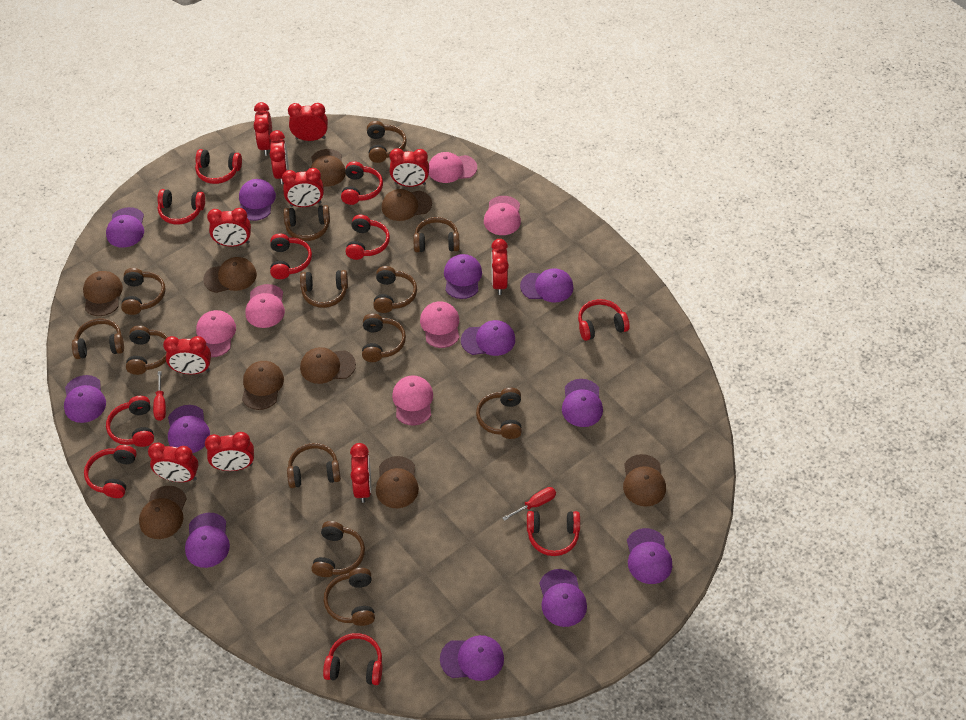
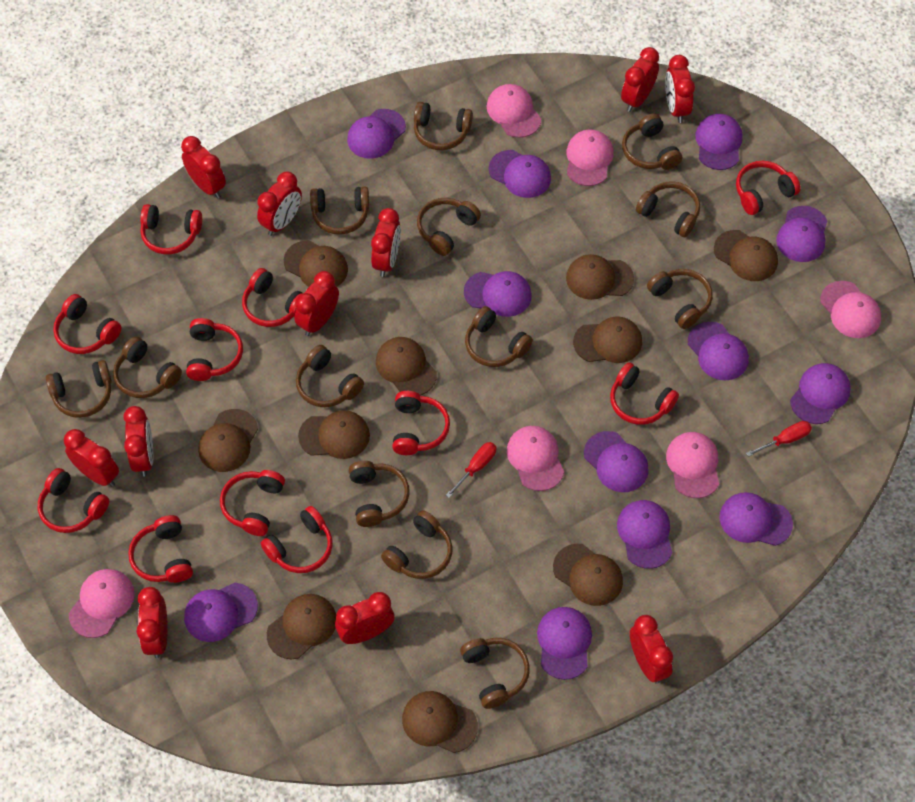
brown cap: 9 -> 10
red headphones: 10 -> 11

